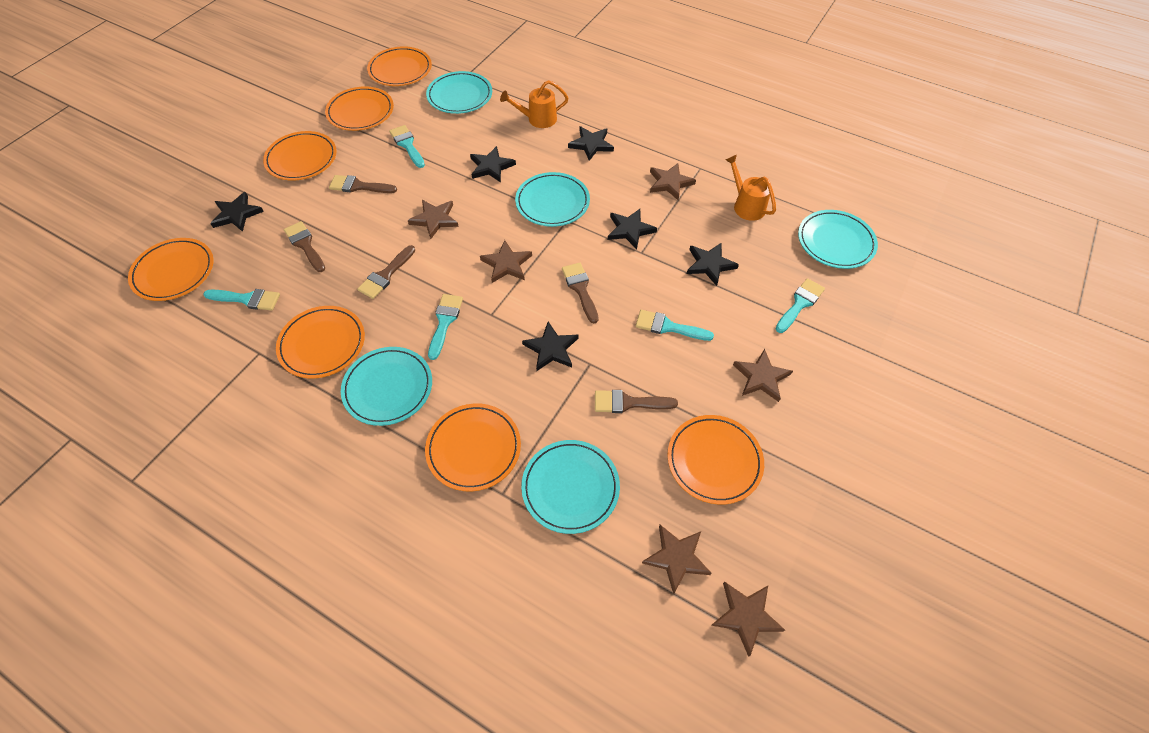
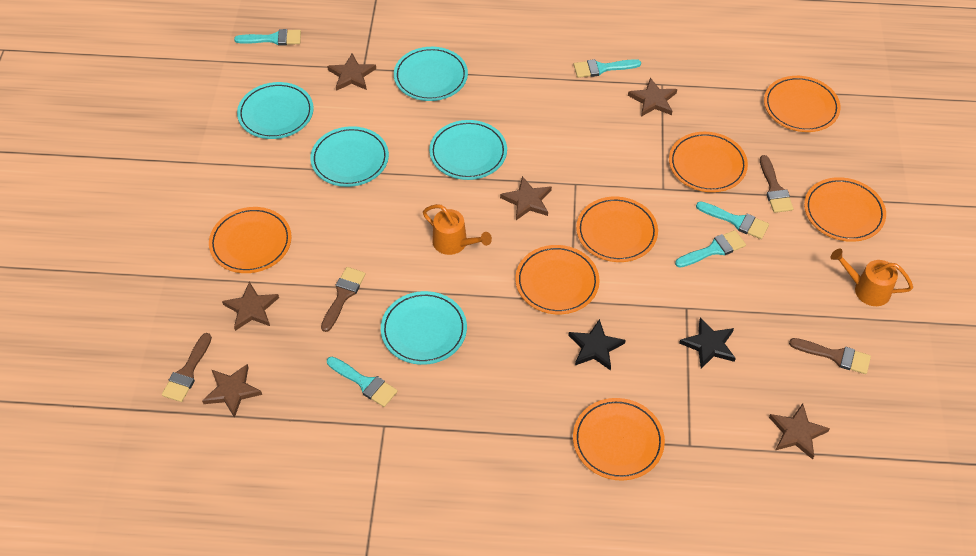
black star: 6 -> 2
brown brush: 5 -> 4

